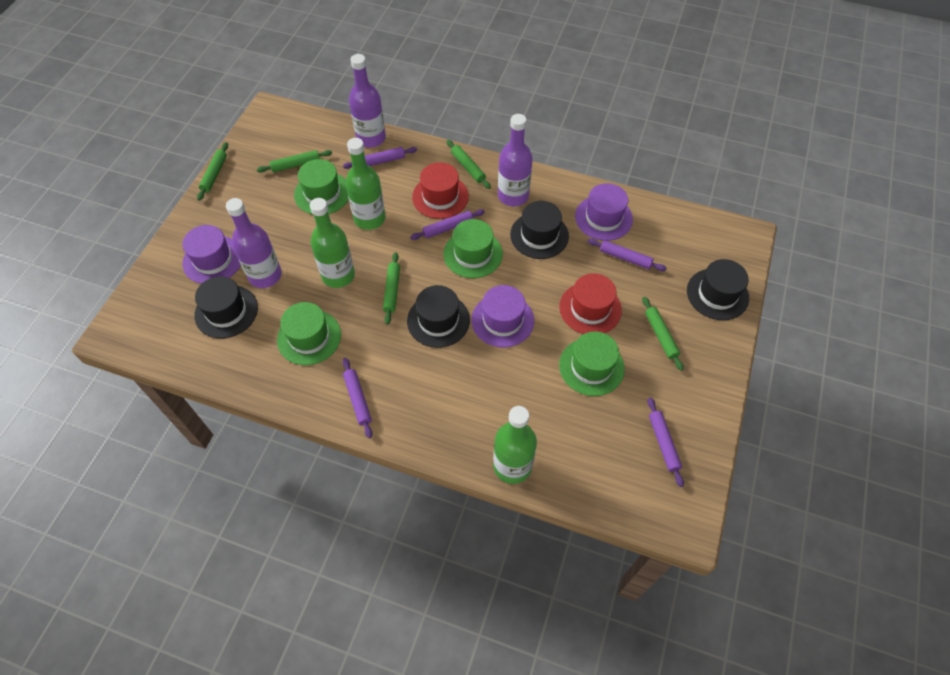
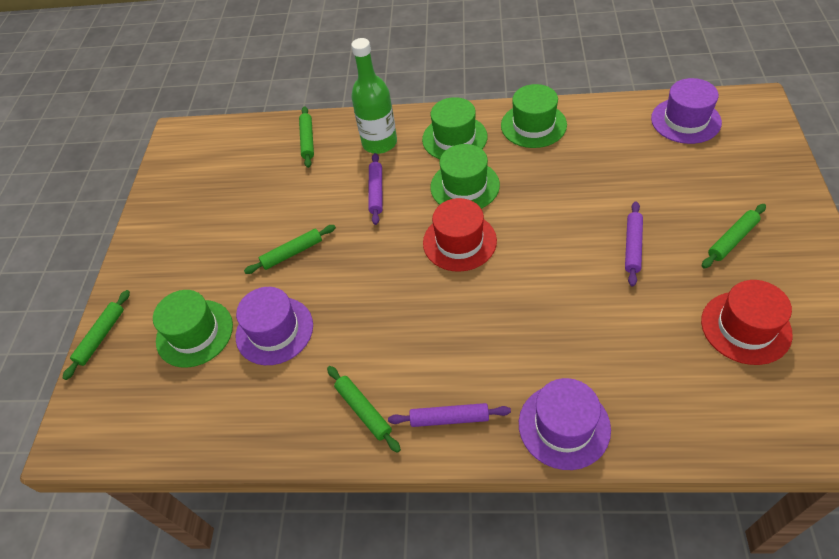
black hat: 4 -> 0
green bottle: 3 -> 1
purple bottle: 3 -> 0
purple rolling pin: 5 -> 3

